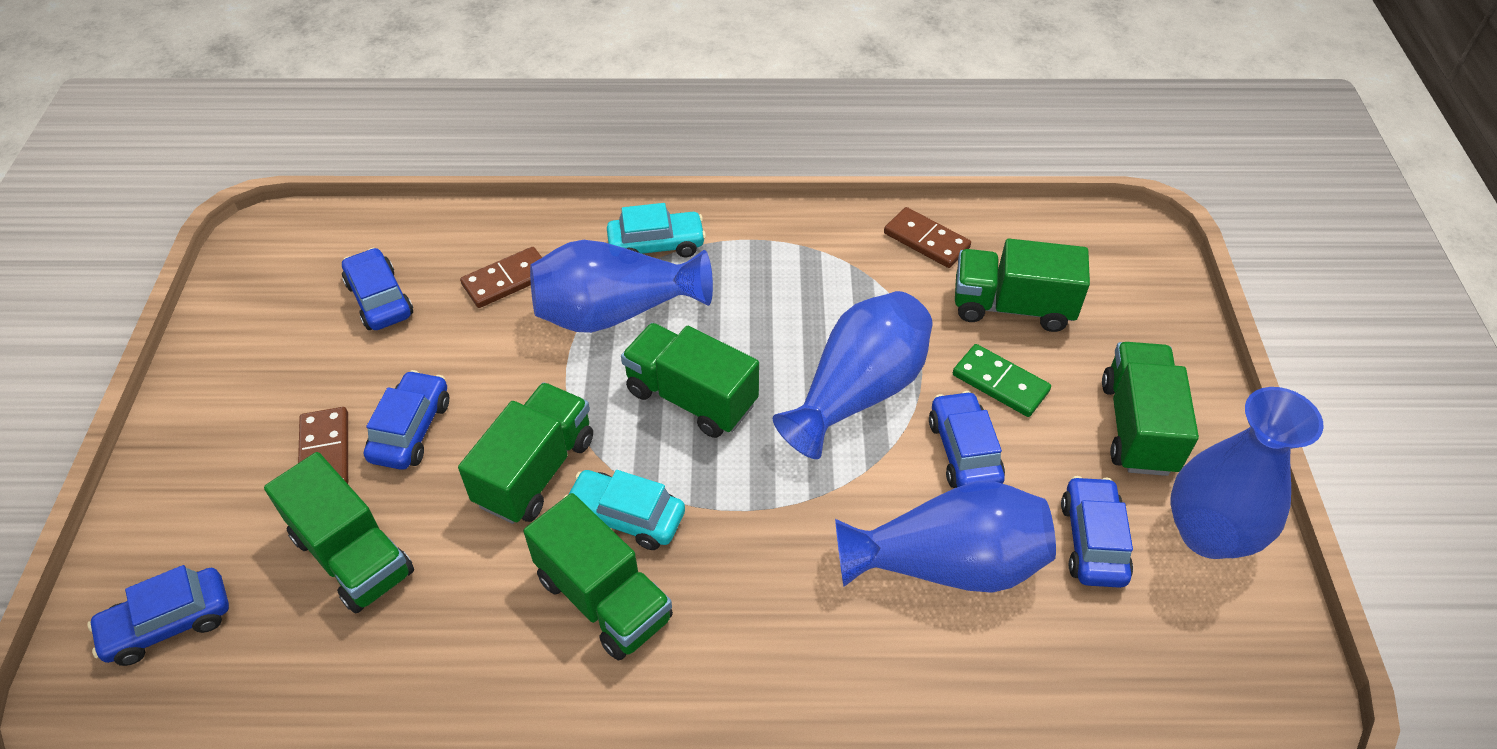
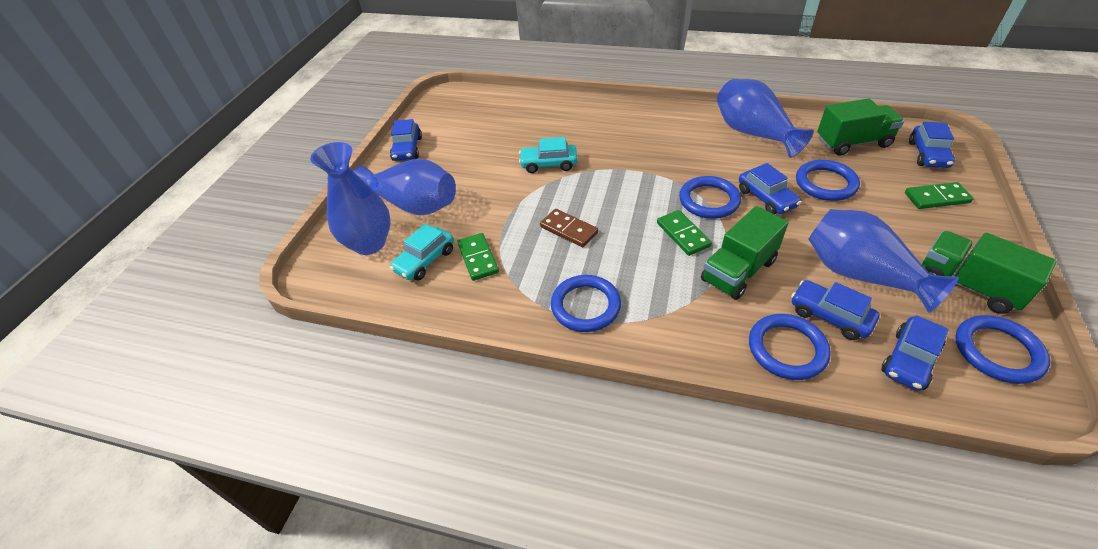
blue ring: 0 -> 5
brown domino: 3 -> 1
green domino: 1 -> 3
green truck: 6 -> 3

